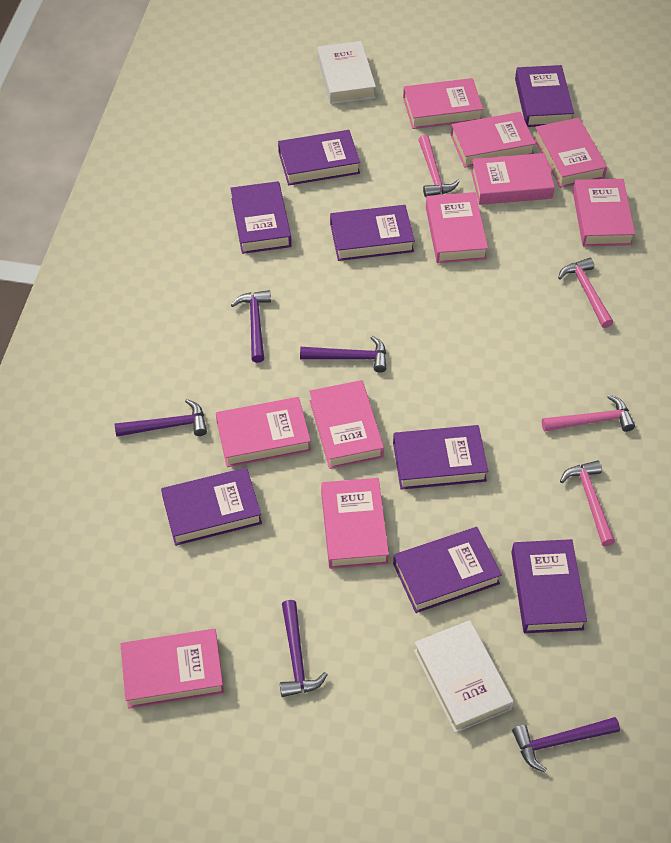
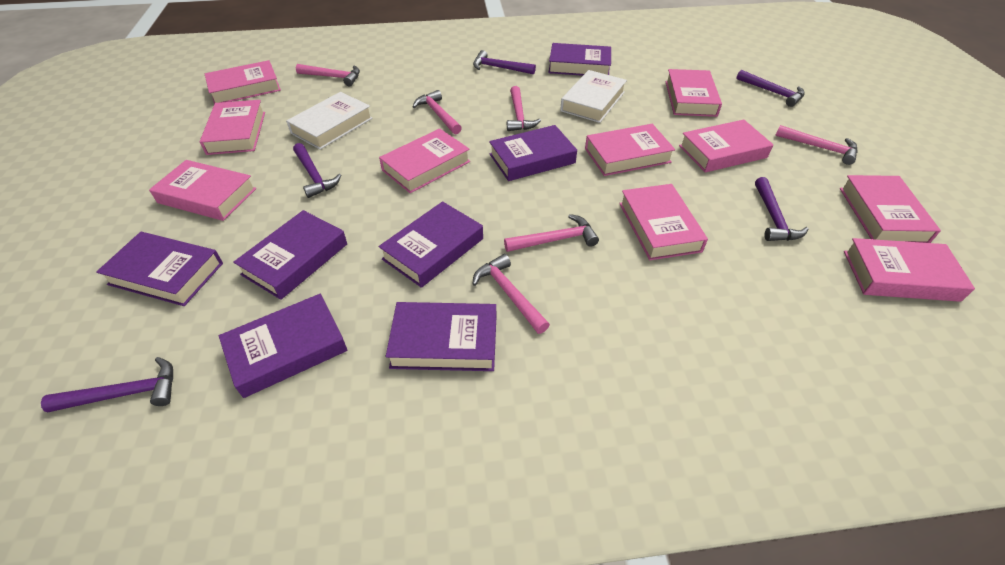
pink hammer: 4 -> 6
purple book: 8 -> 7

